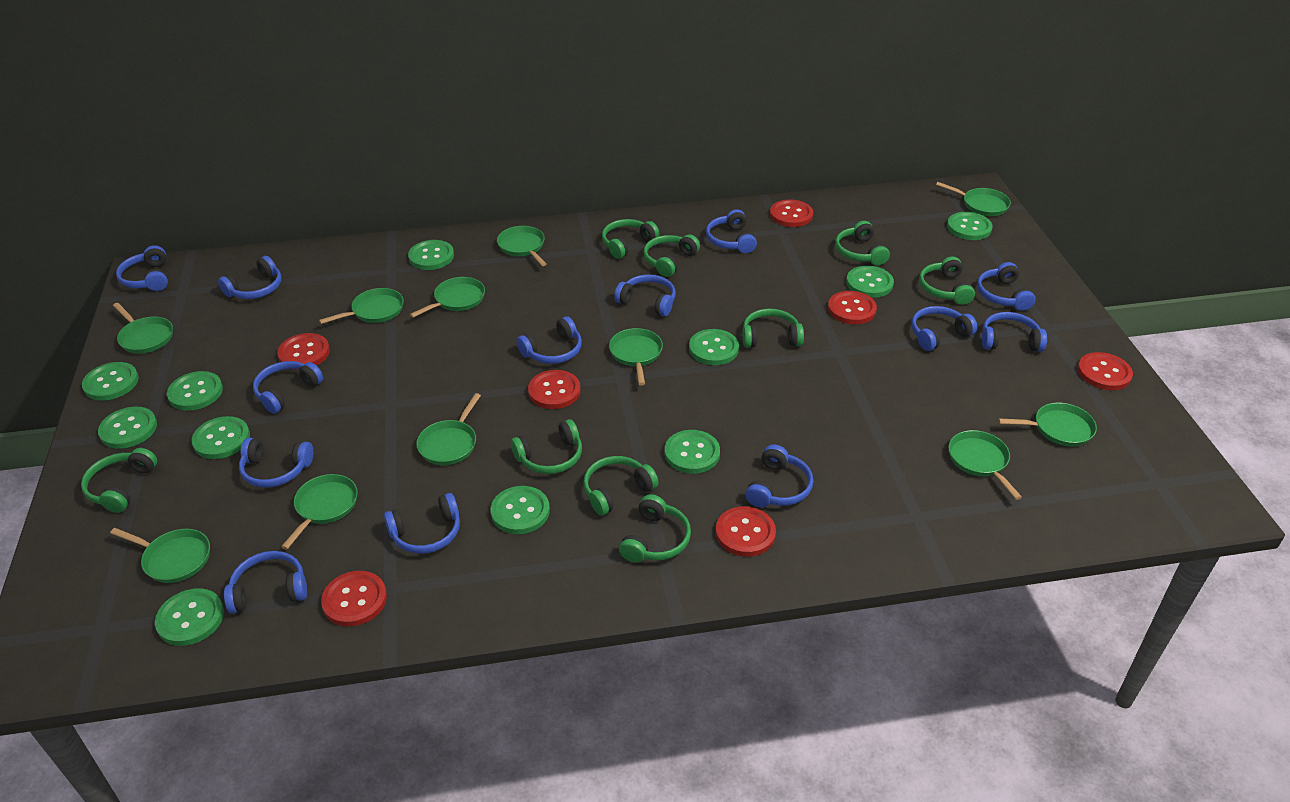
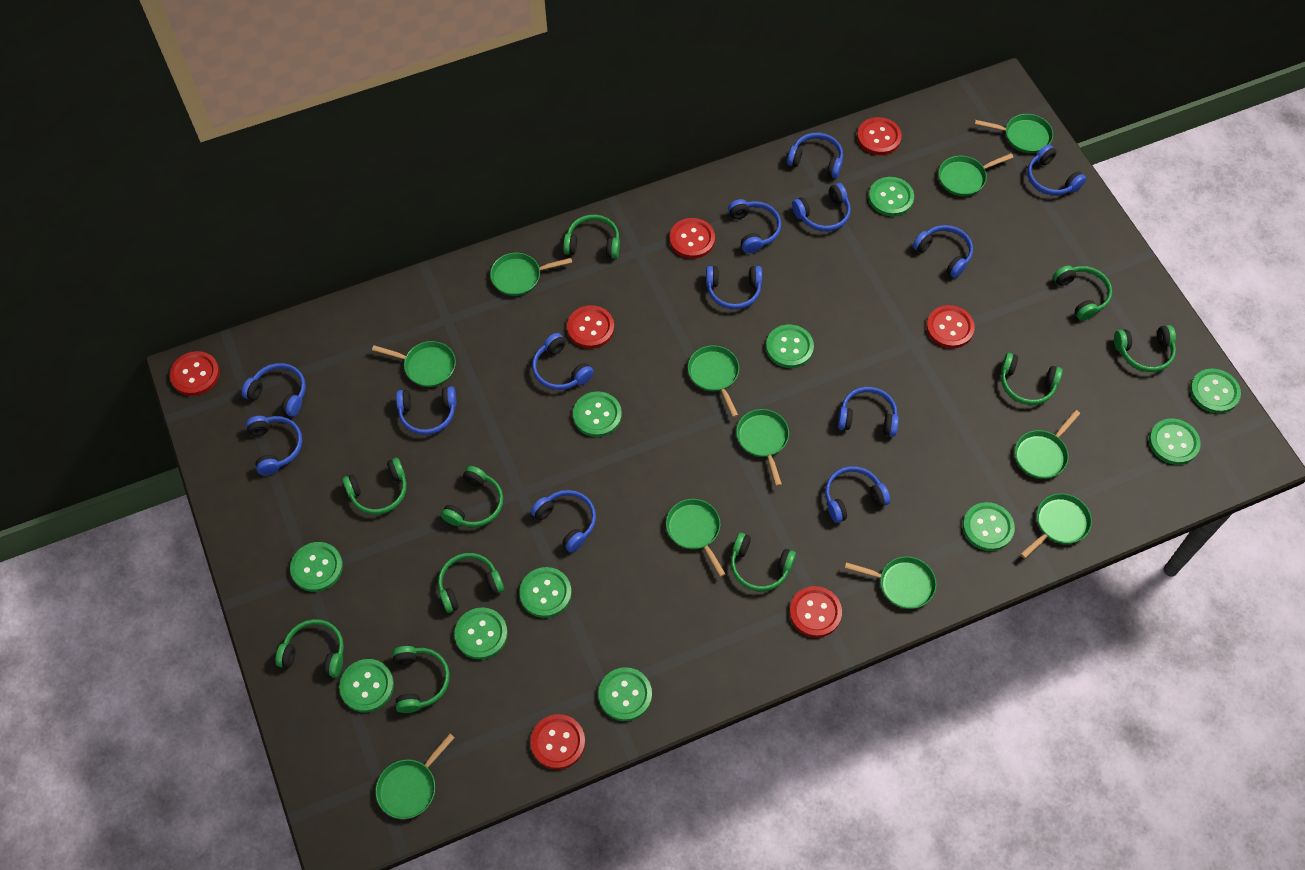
green headphones: 9 -> 10

